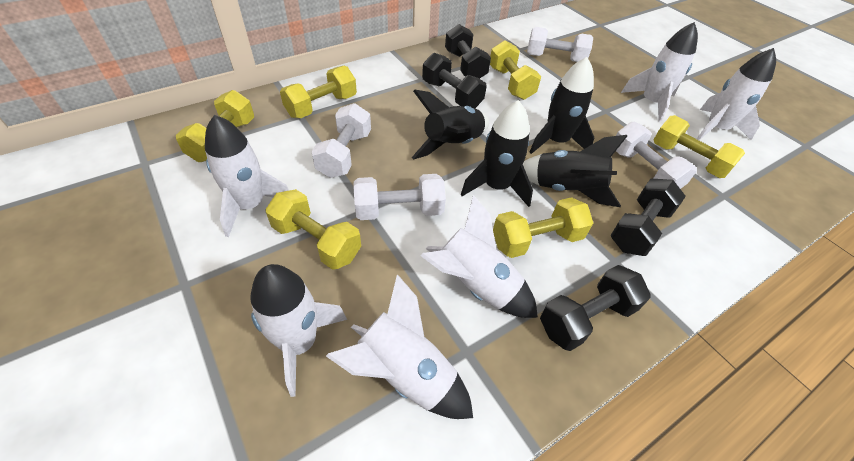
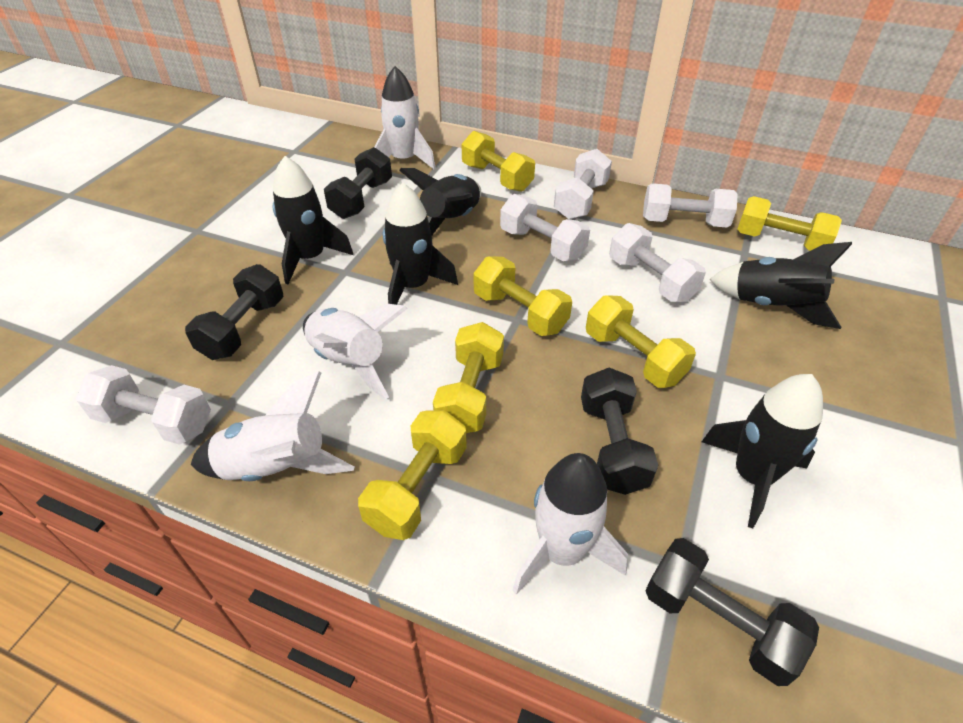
black rocket: 4 -> 5
white dumbbell: 4 -> 5
white rocket: 6 -> 4

